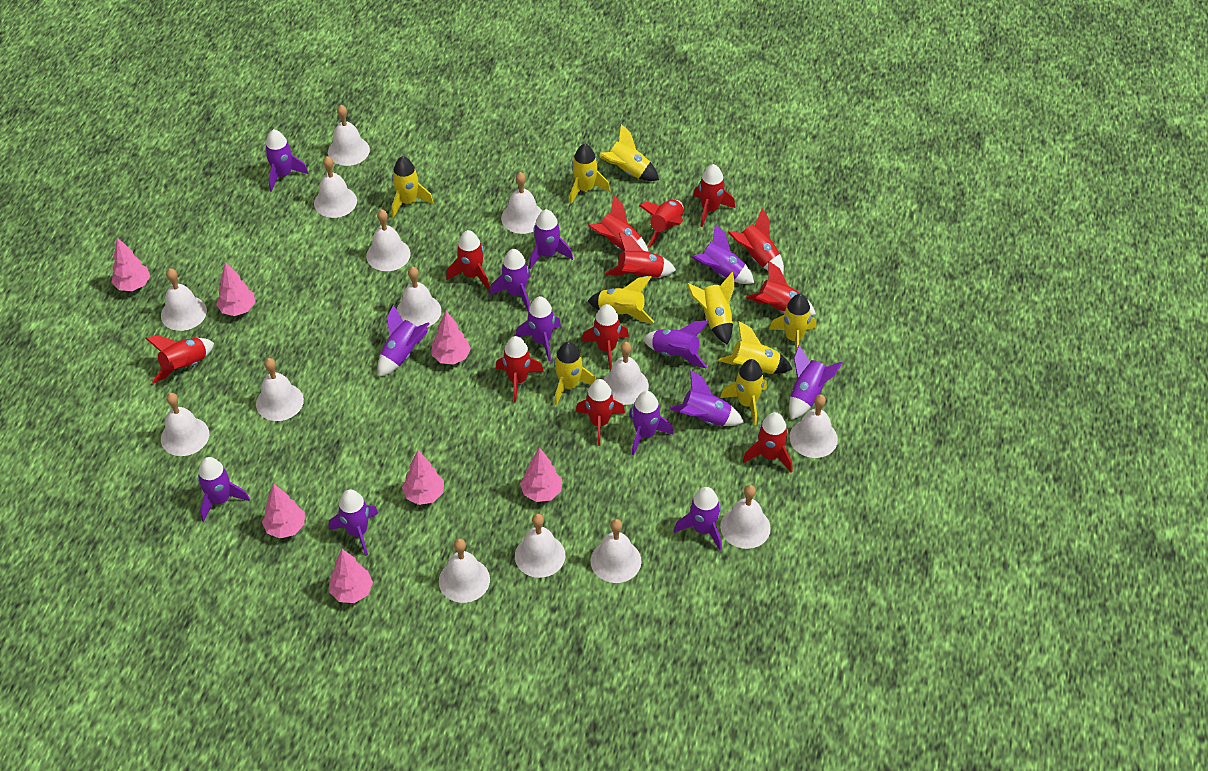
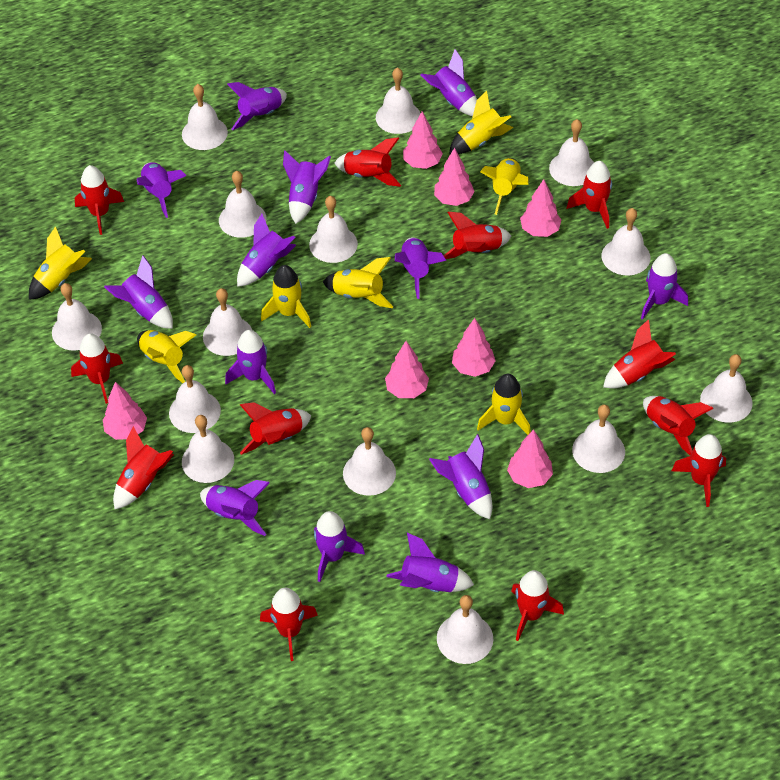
yellow rocket: 9 -> 7

